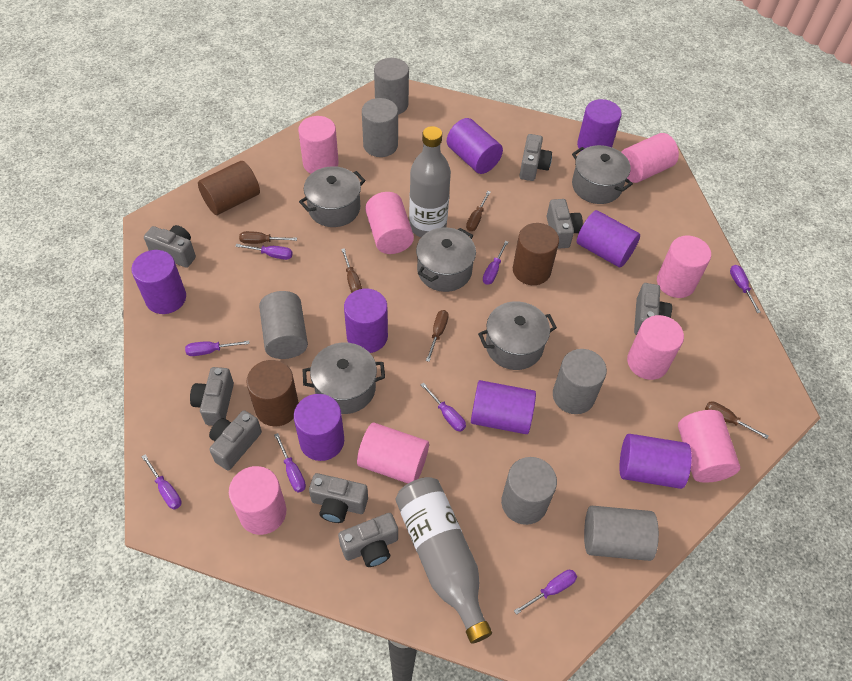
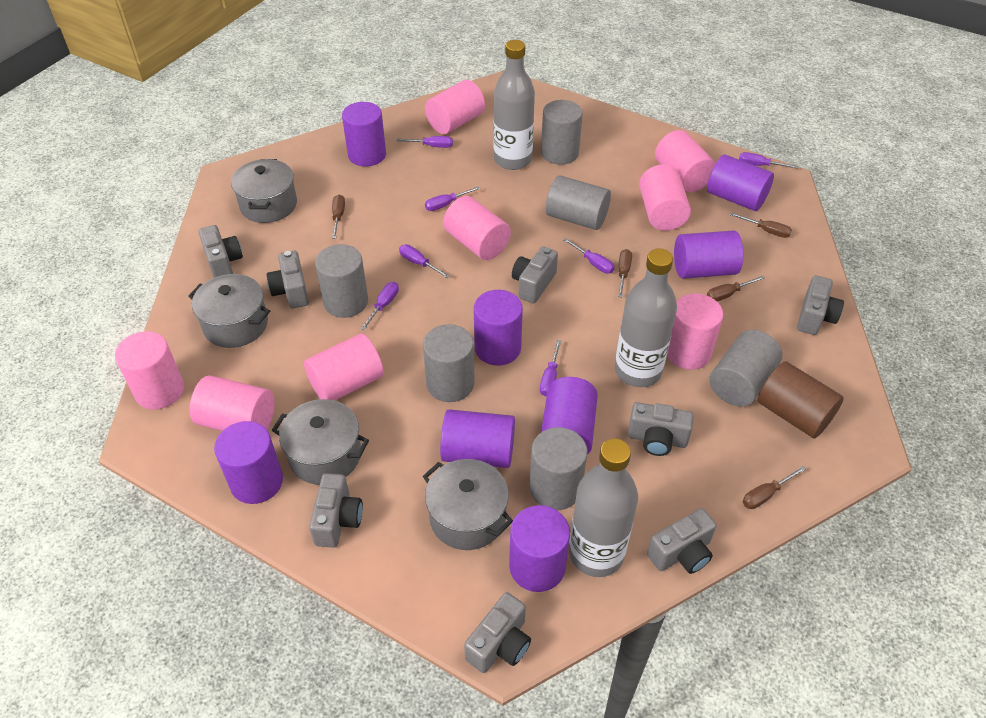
brown cylinder: 3 -> 1
grey bottle: 2 -> 3
grey pot: 5 -> 4
purple screwdriver: 8 -> 7

